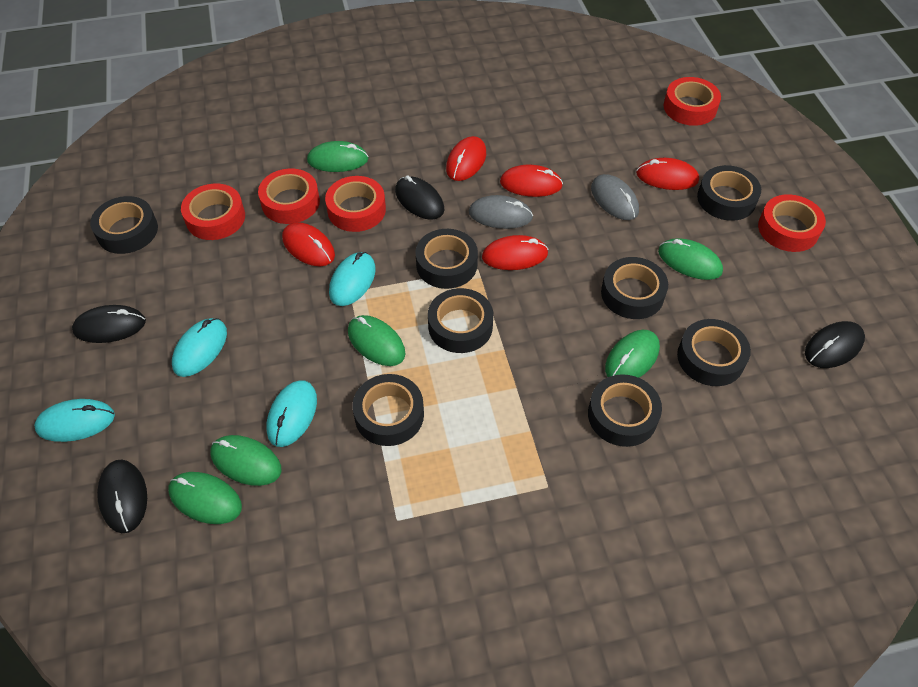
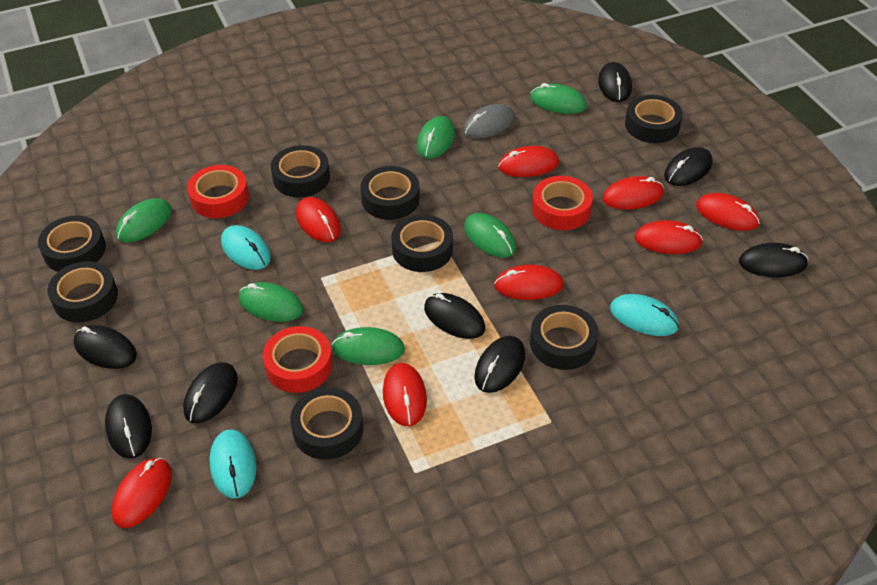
black mouse: 4 -> 8
grey mouse: 2 -> 1
red mouse: 5 -> 8
red tape: 5 -> 3
turquoise mouse: 4 -> 3

